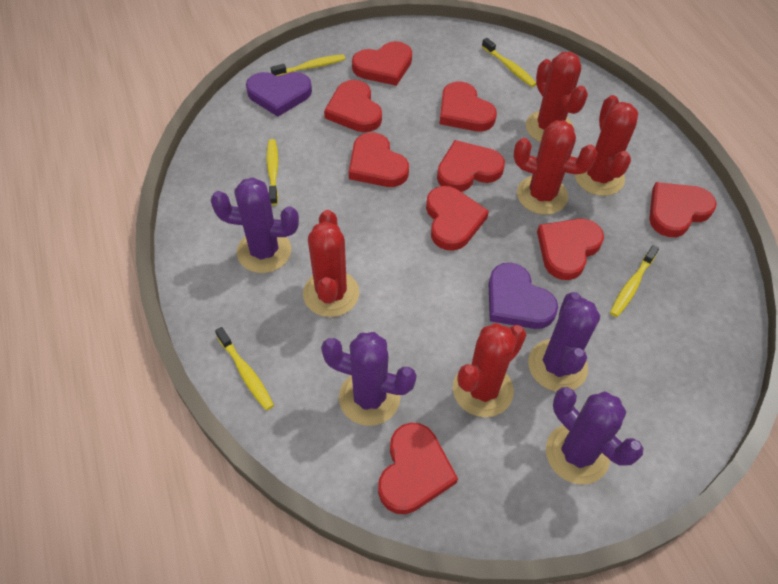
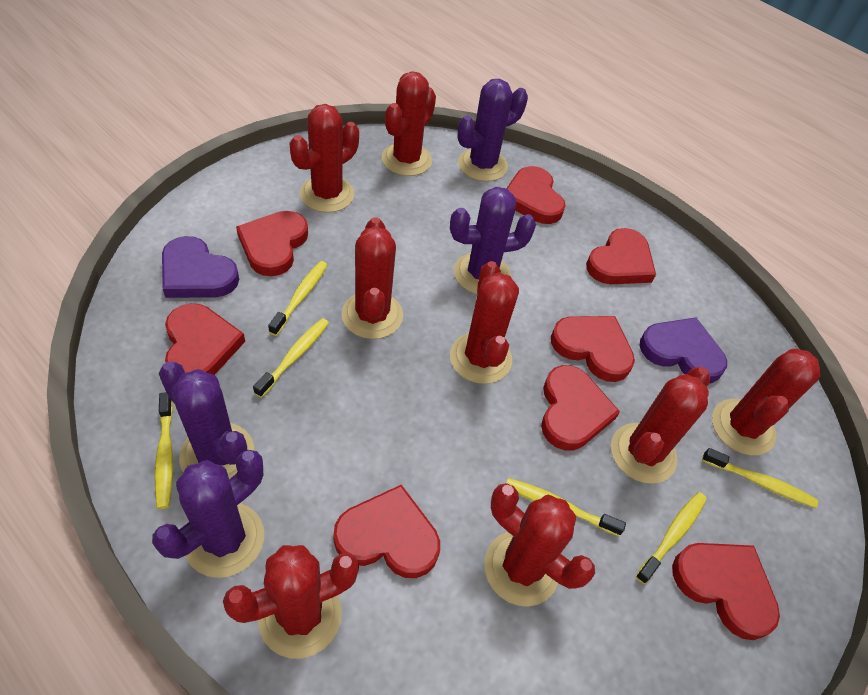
red cactus: 5 -> 8
red heart: 9 -> 8
yellow toothbrush: 5 -> 6

